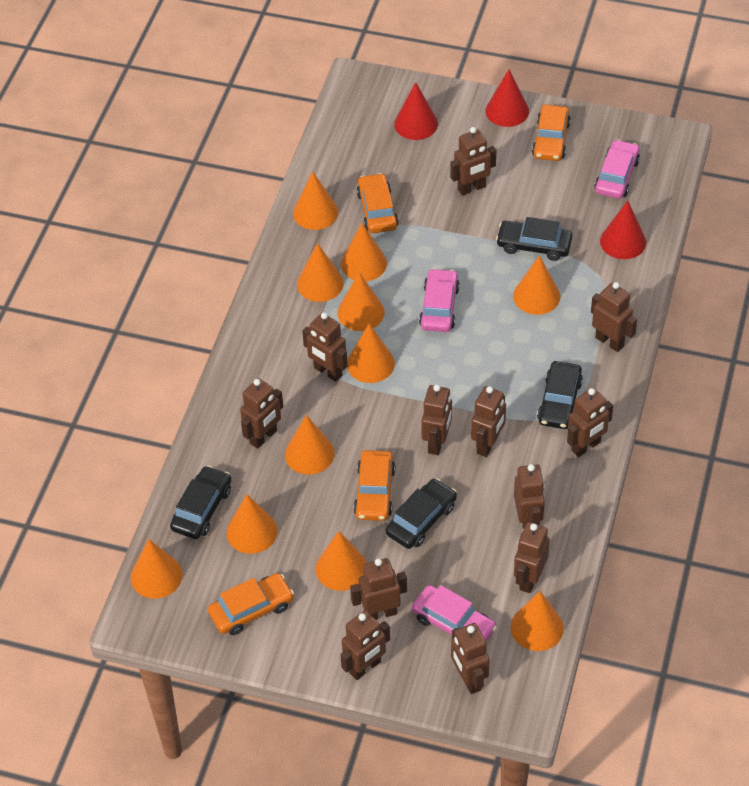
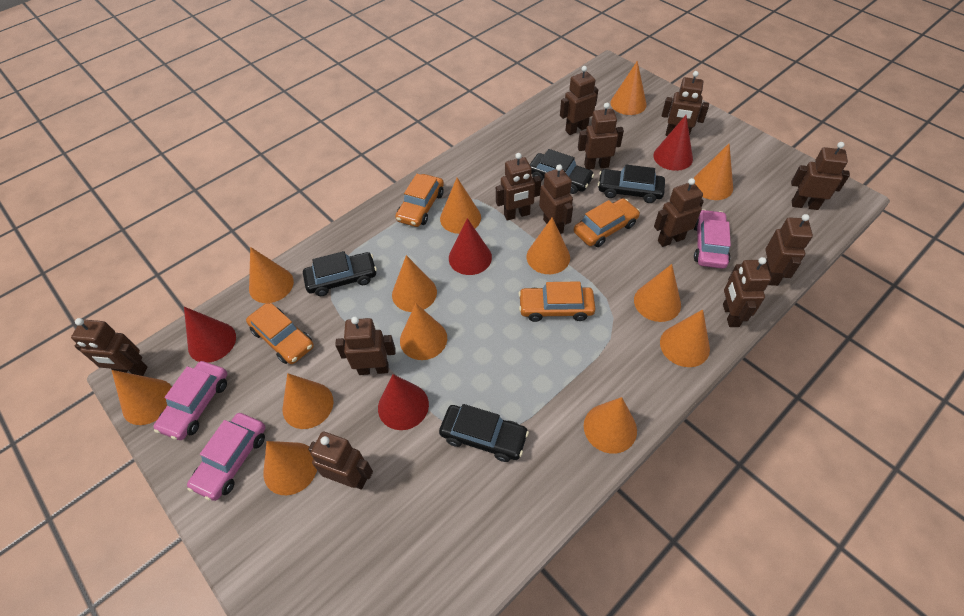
orange cone: 11 -> 13
red cone: 3 -> 4

